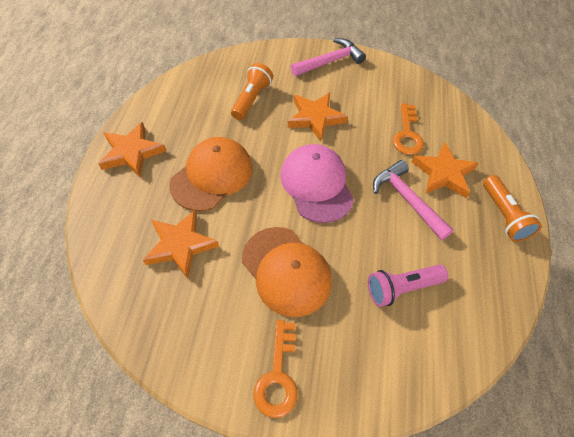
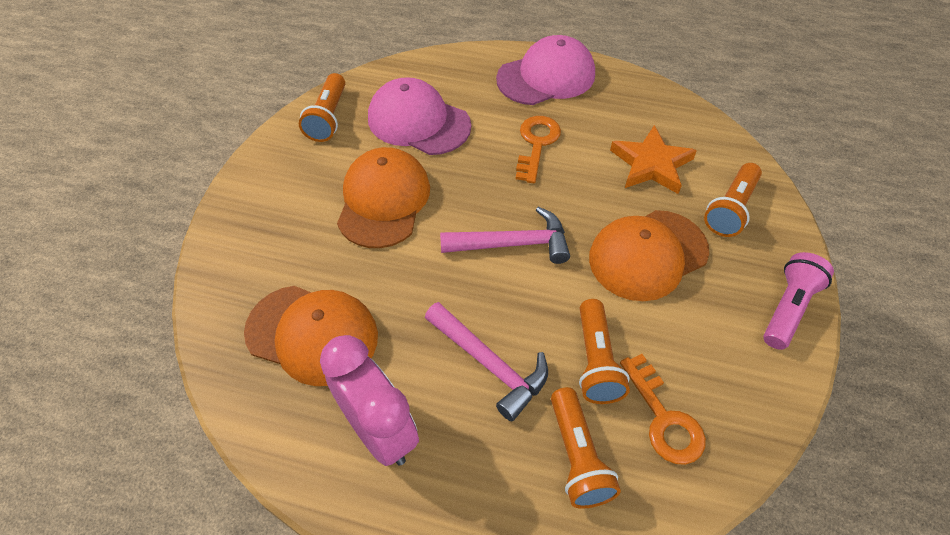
orange cap: 2 -> 3
orange flashlight: 2 -> 4
orange star: 4 -> 1
pink cap: 1 -> 2
pink clock: 0 -> 1

